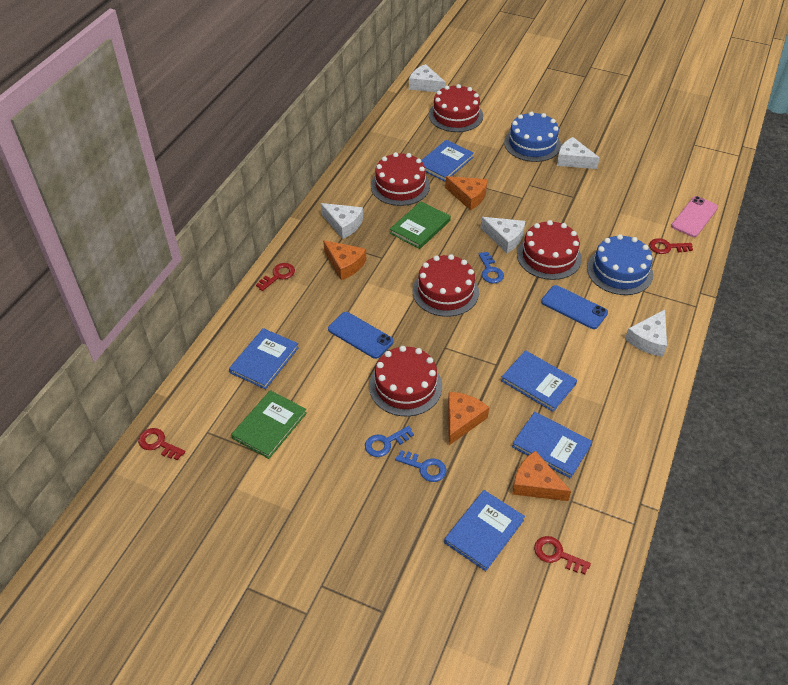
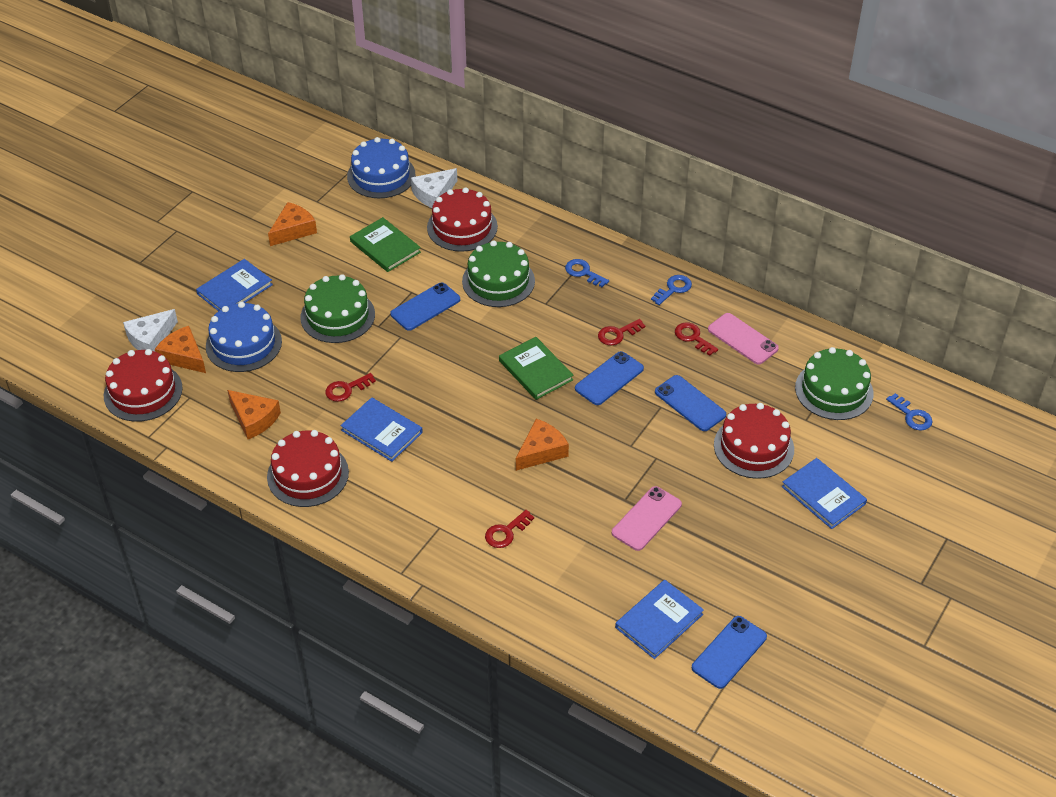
blue book: 5 -> 4
blue phone: 2 -> 4
green cake: 0 -> 3
pink phone: 1 -> 2
red cake: 5 -> 4
white cheese: 5 -> 2

